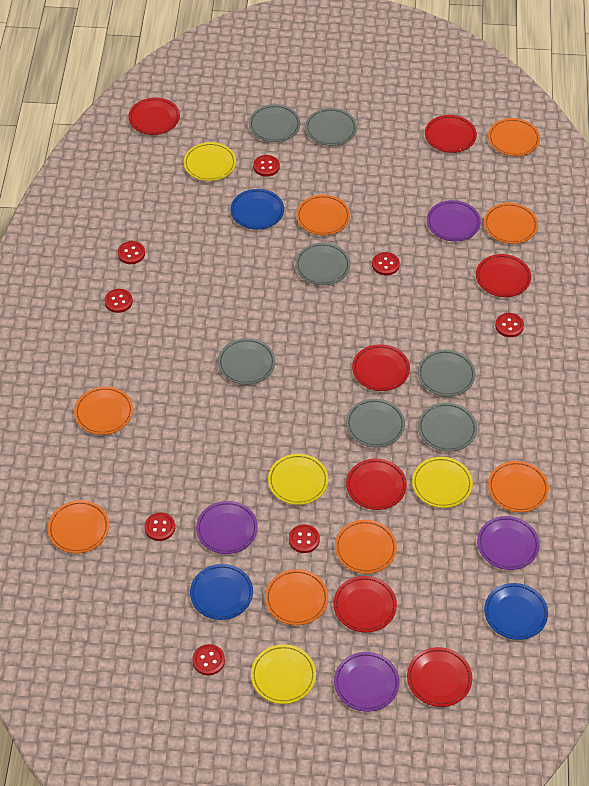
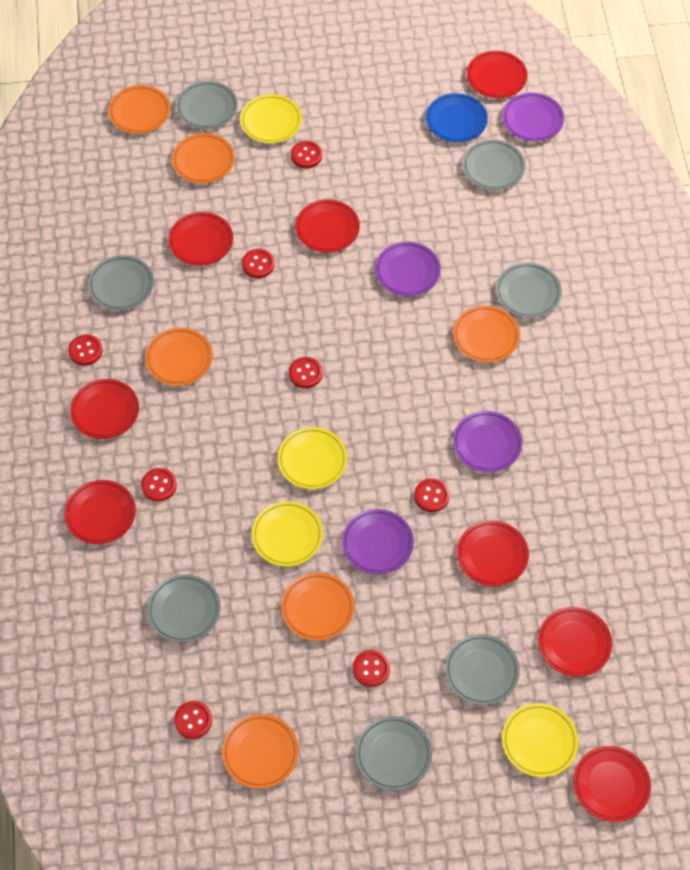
blue plate: 3 -> 1
orange plate: 8 -> 6
red plate: 7 -> 8

